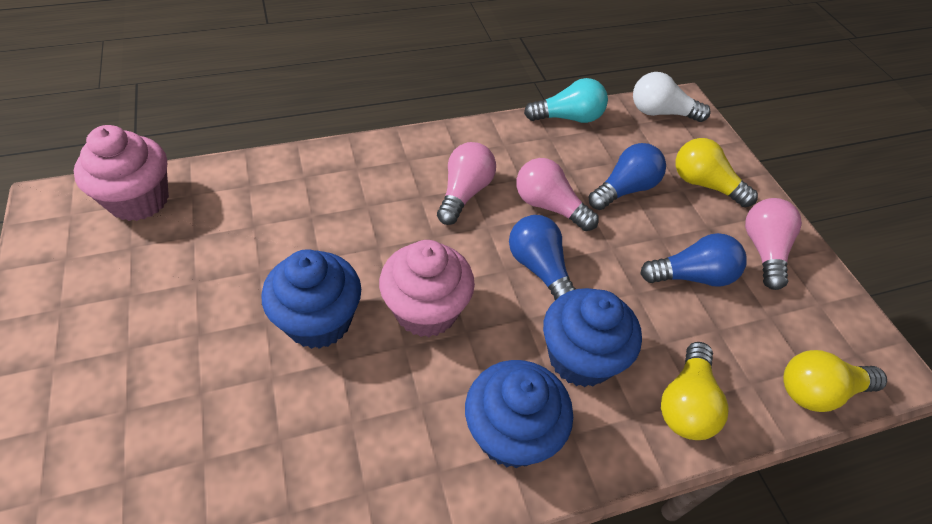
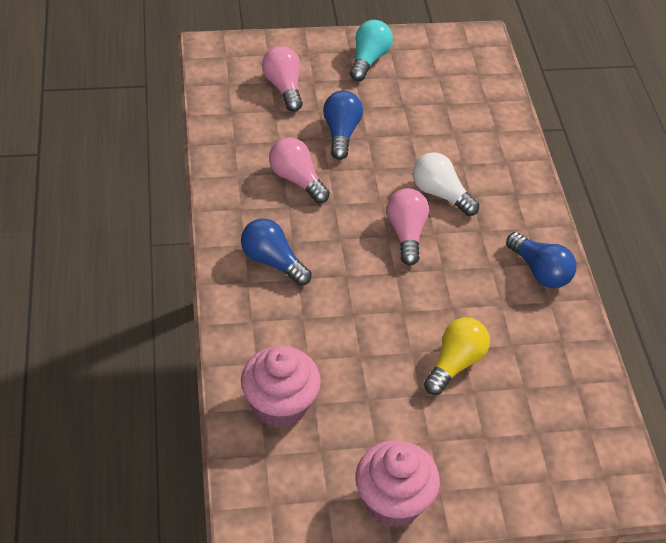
blue cupcake: 3 -> 0
yellow light bulb: 3 -> 1

